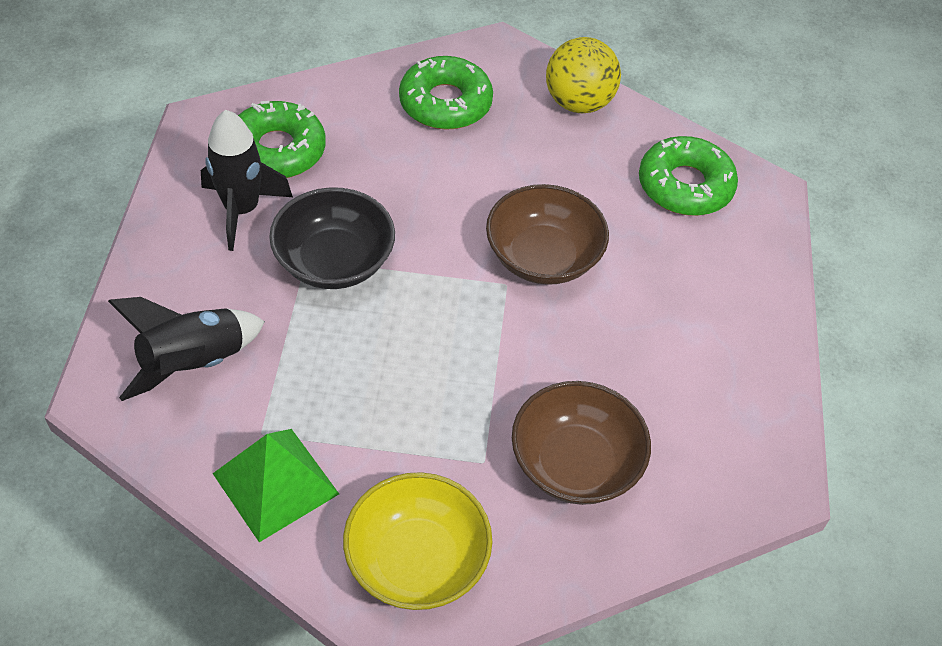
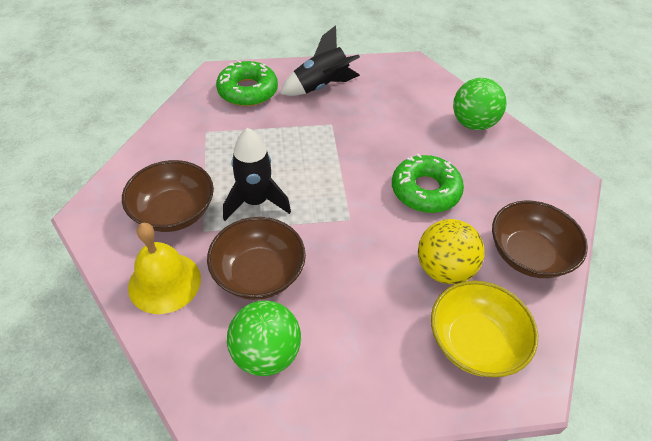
black bowl: 1 -> 0
brown bowl: 2 -> 3
green ball: 0 -> 2
green donut: 3 -> 2
green pyramid: 1 -> 0
yellow bell: 0 -> 1

